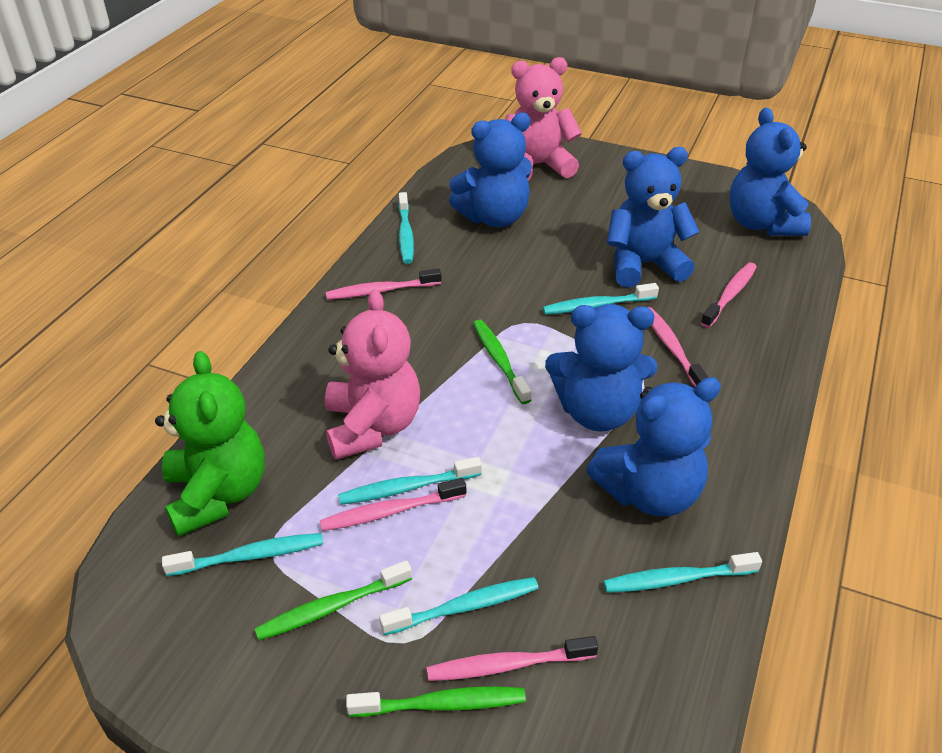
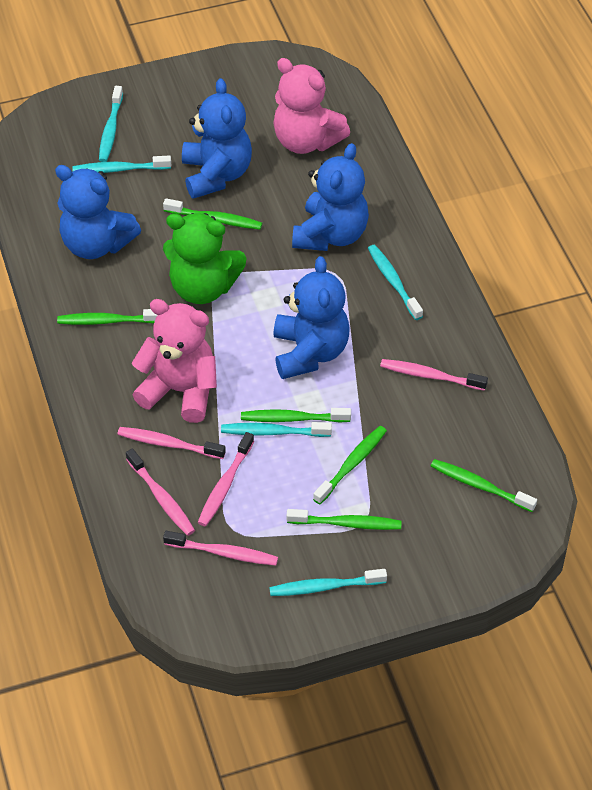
blue teddy bear: 5 -> 4
green toothbrush: 3 -> 6
turquoise toothbrush: 6 -> 5

